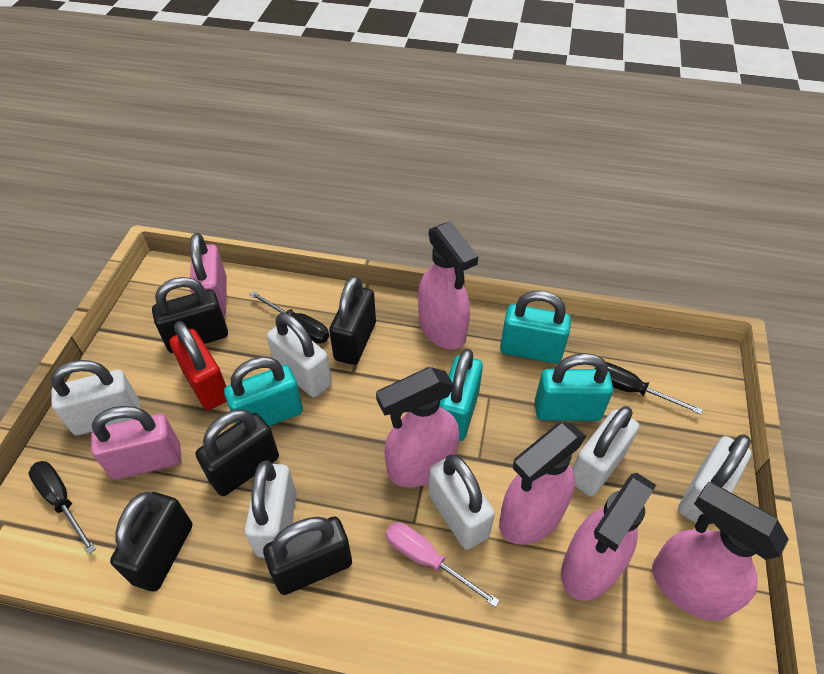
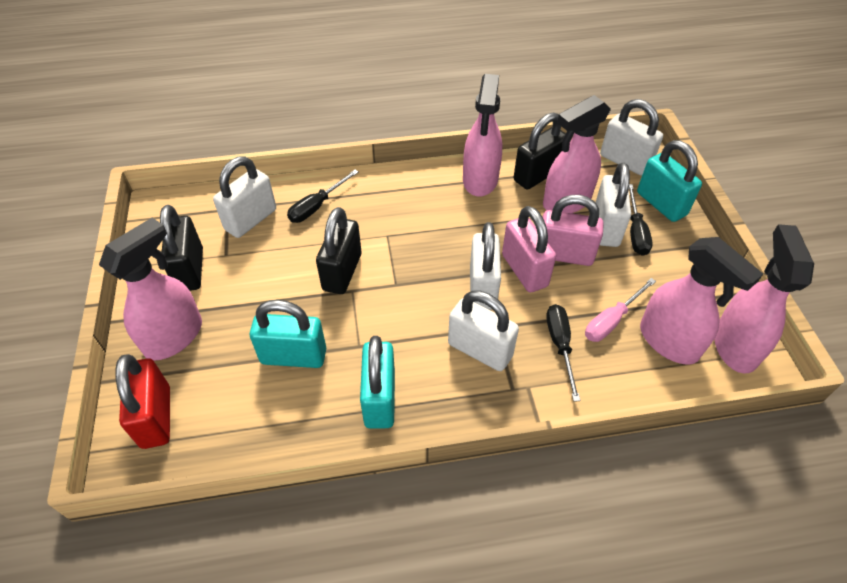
black padlock: 5 -> 3
turquoise padlock: 4 -> 3
white padlock: 6 -> 5

